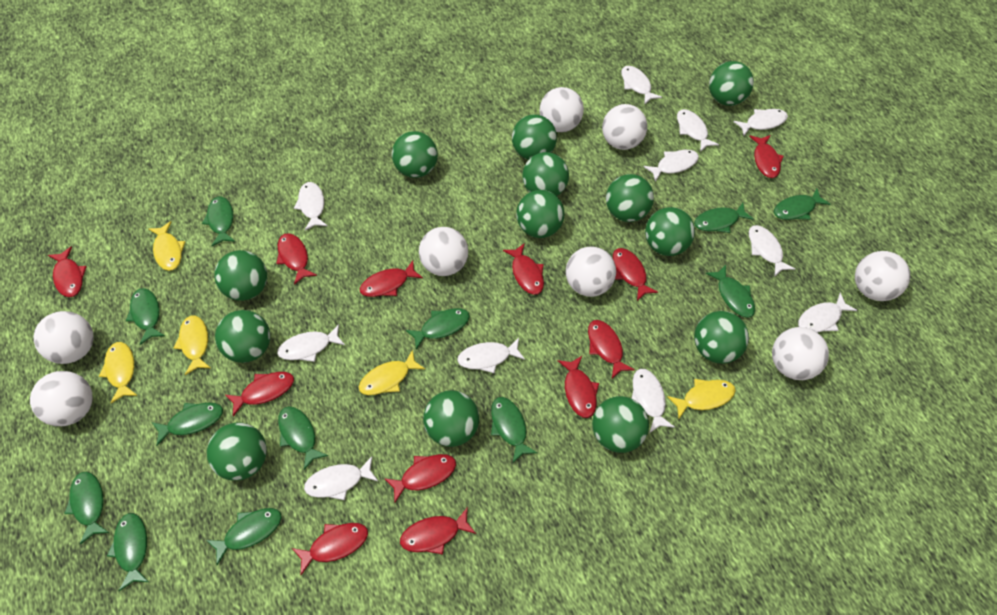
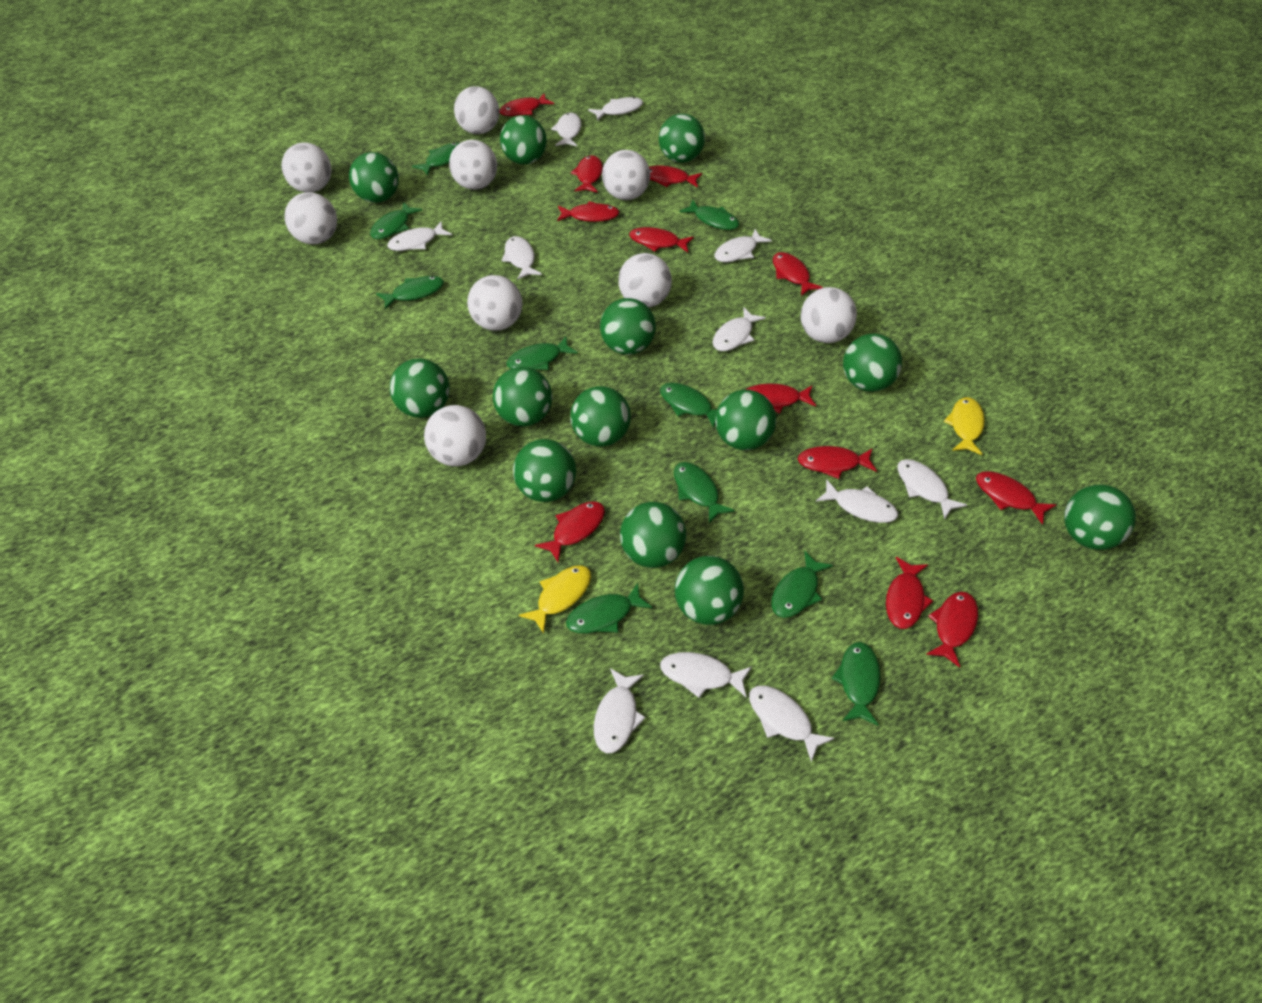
green fish: 12 -> 10
white ball: 8 -> 9
yellow fish: 5 -> 2

